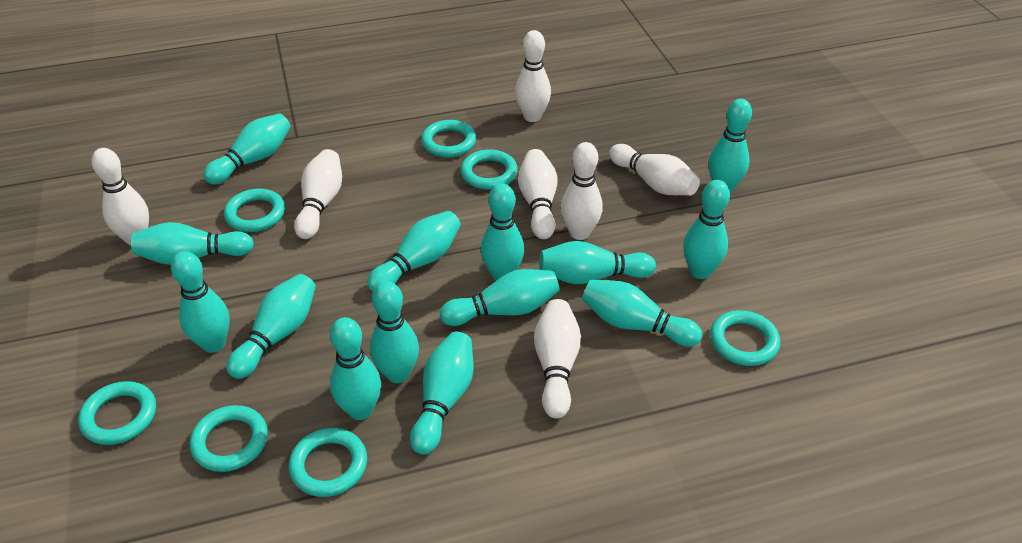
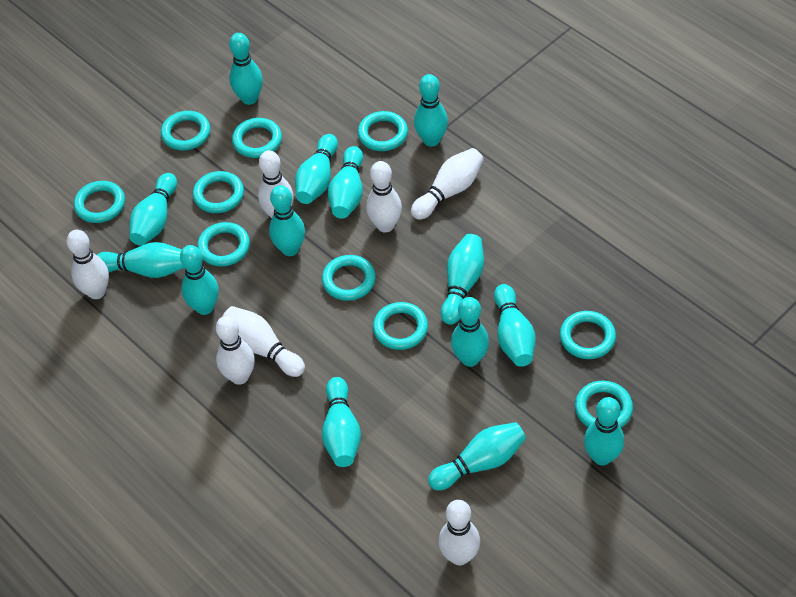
turquoise ring: 7 -> 10

